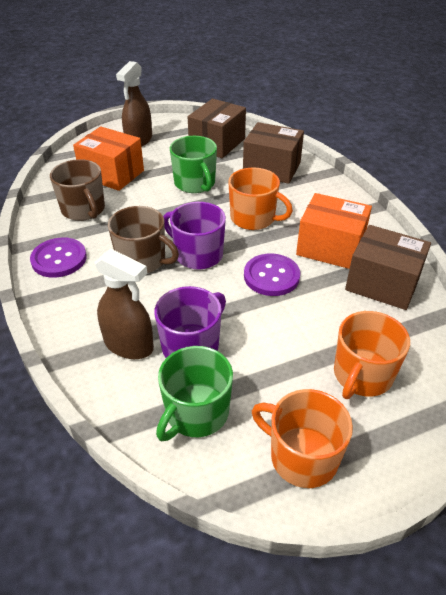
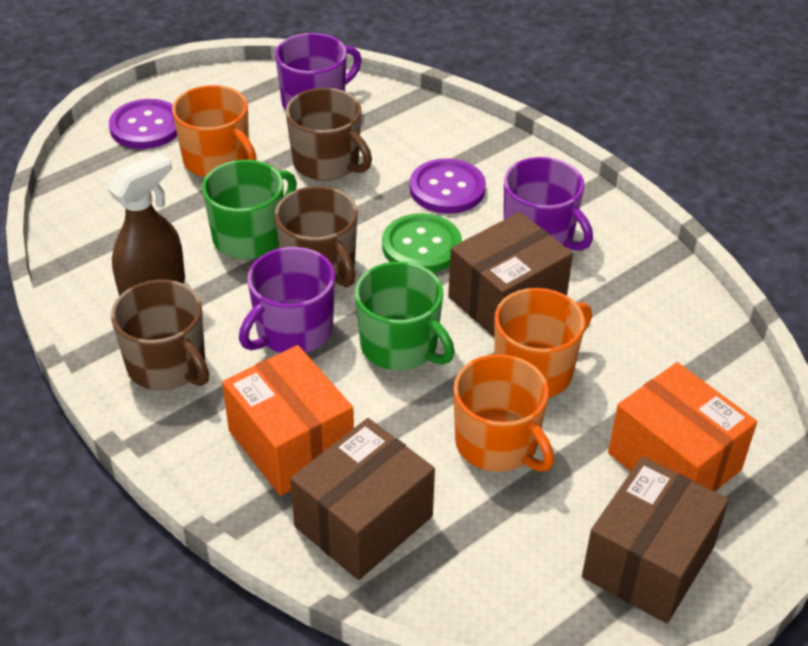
brown mug: 2 -> 3
brown spray bottle: 2 -> 1
green button: 0 -> 1
purple mug: 2 -> 3

